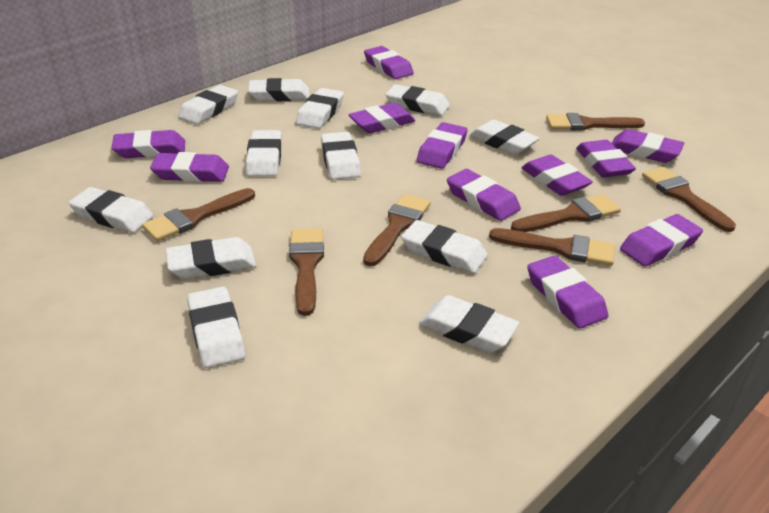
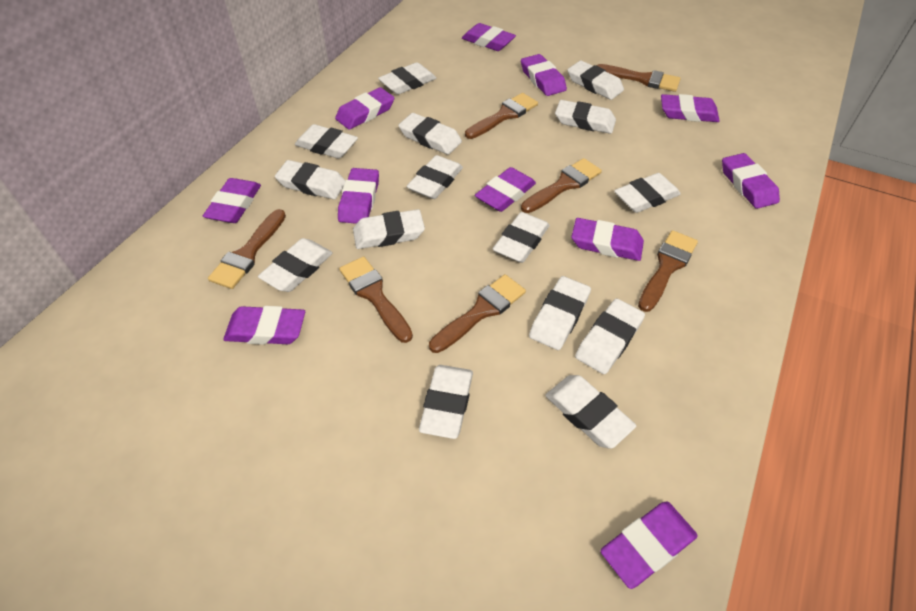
white eraser: 12 -> 15

